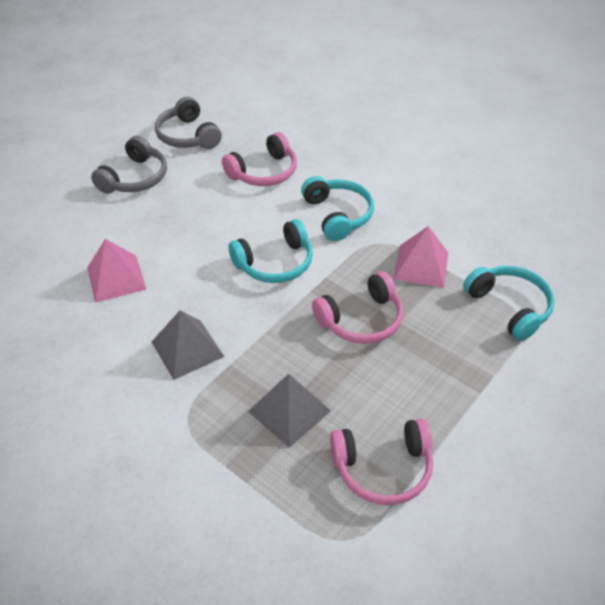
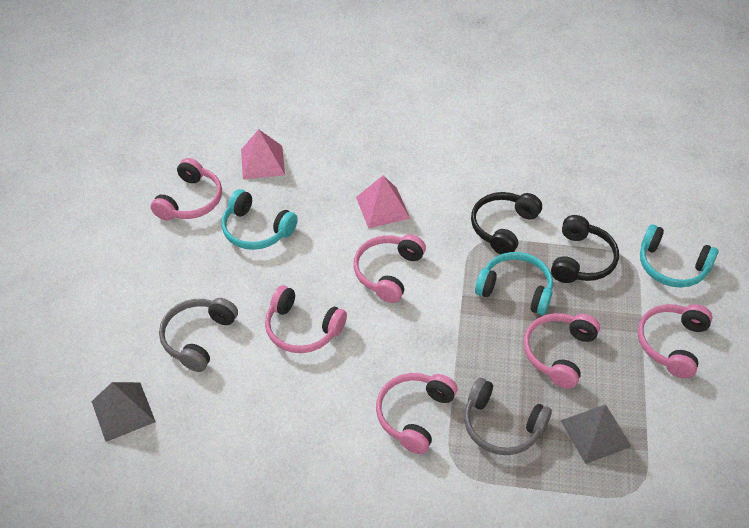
black headphones: 0 -> 2
pink headphones: 3 -> 6

